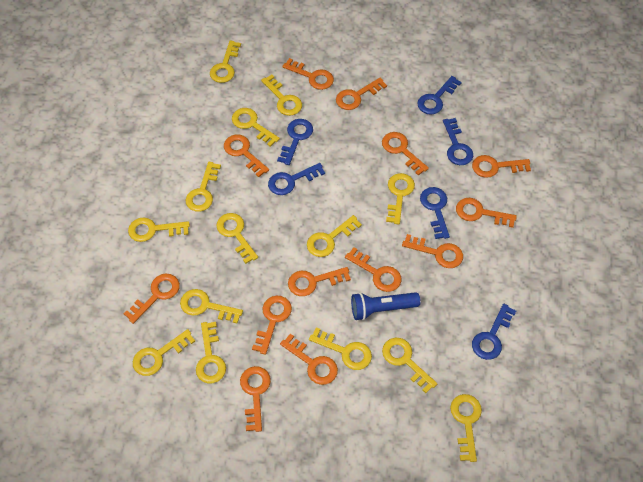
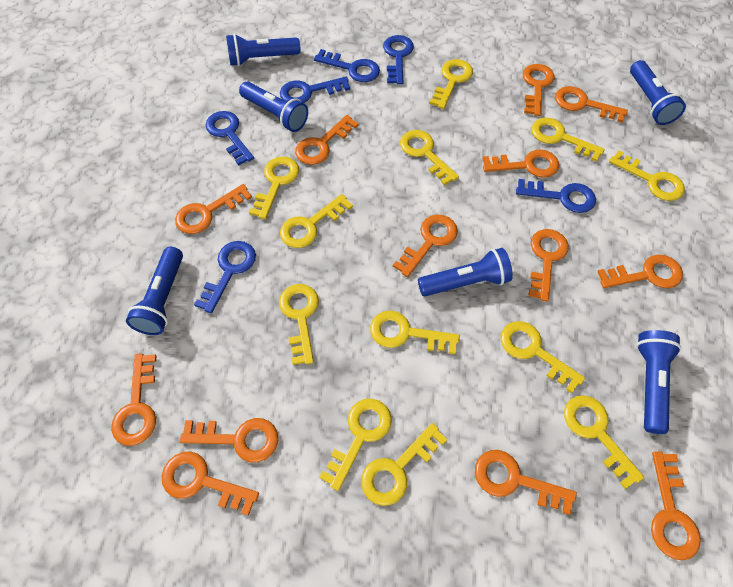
blue flashlight: 1 -> 6
yellow key: 14 -> 12

